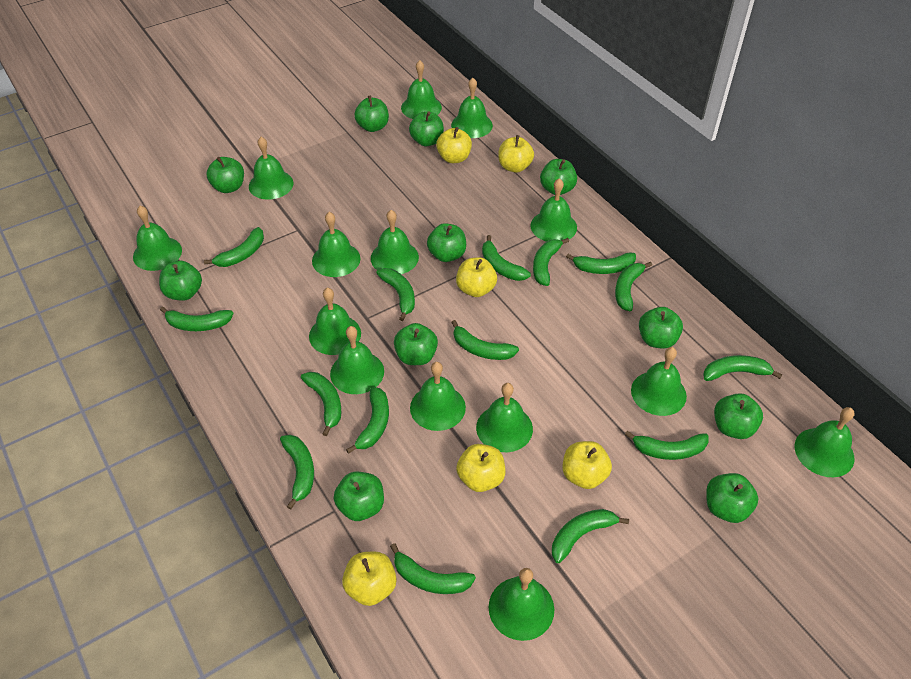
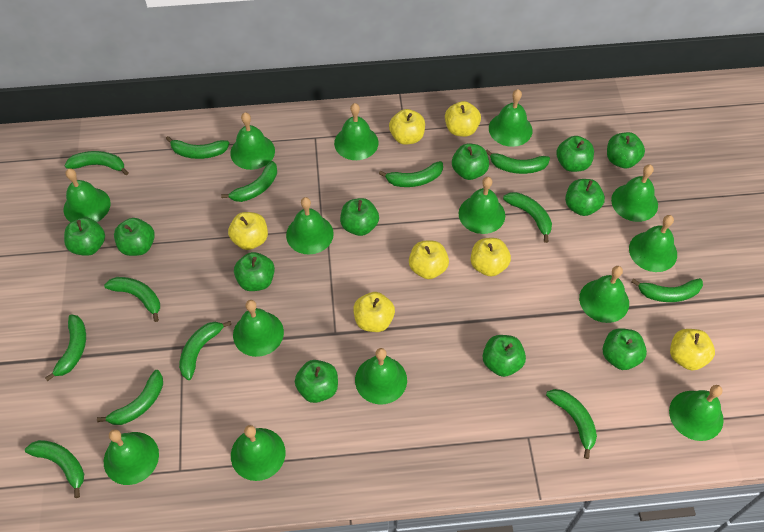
green banana: 15 -> 13
yellow apple: 6 -> 7

